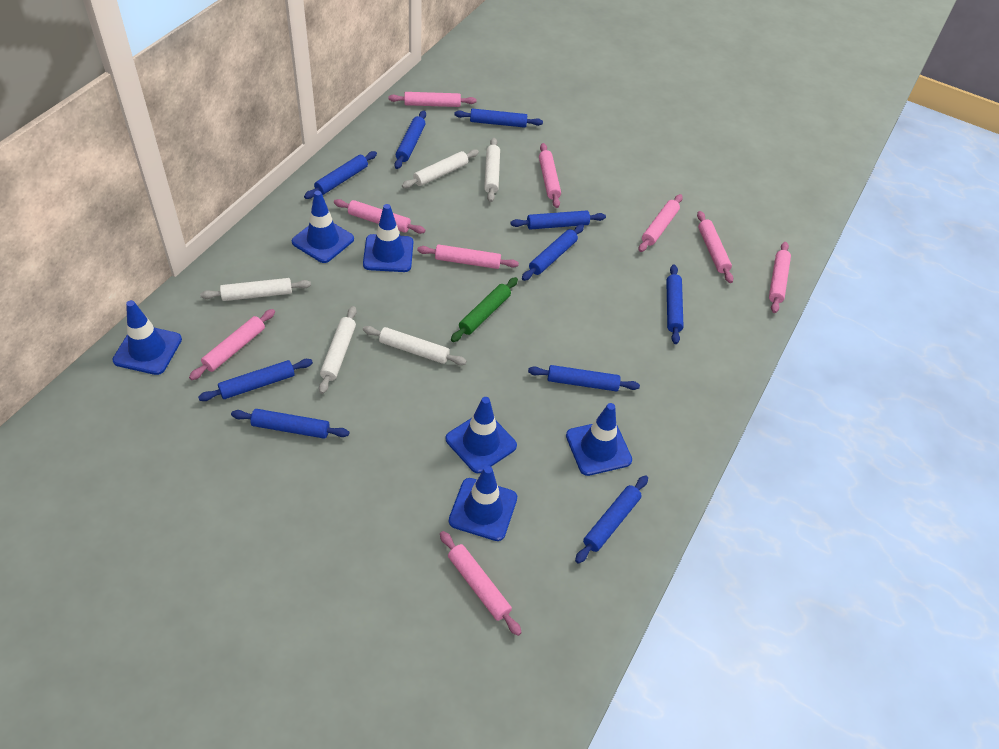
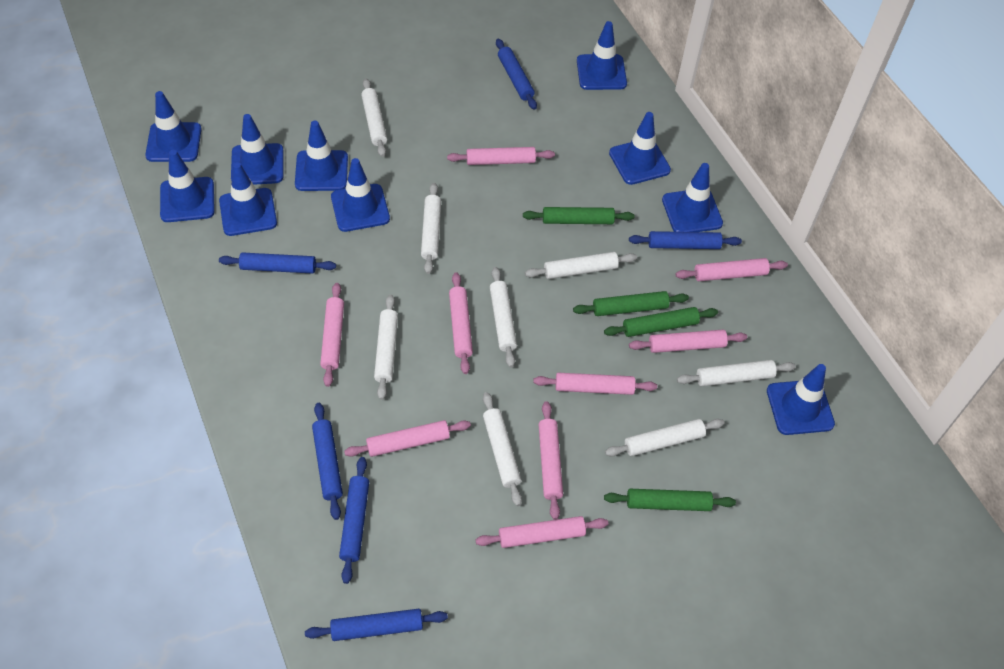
blue rolling pin: 10 -> 6
blue traffic cone: 6 -> 10
green rolling pin: 1 -> 4
white rolling pin: 5 -> 8

